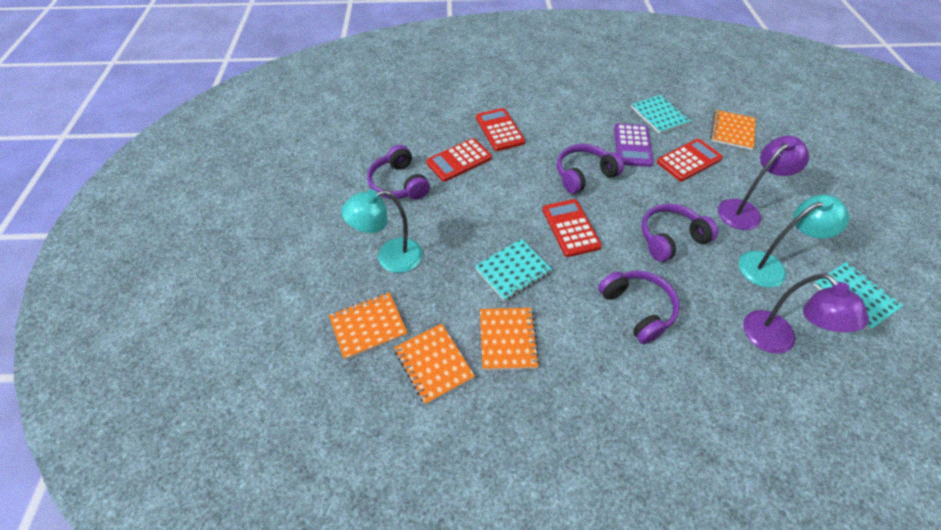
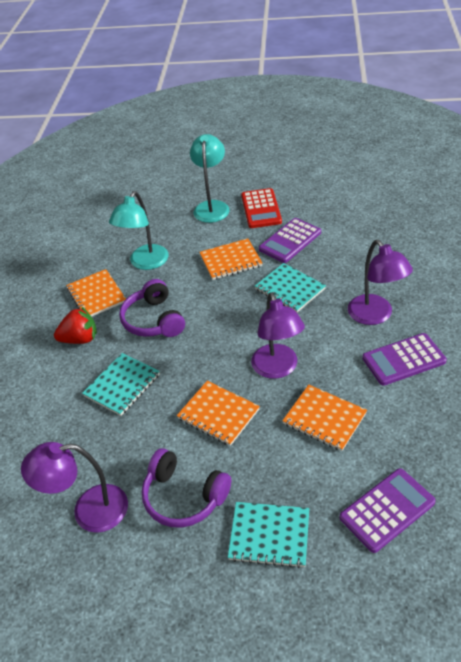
purple calculator: 1 -> 3
purple headphones: 4 -> 2
purple lamp: 2 -> 3
red calculator: 4 -> 1
red strawberry: 0 -> 1

